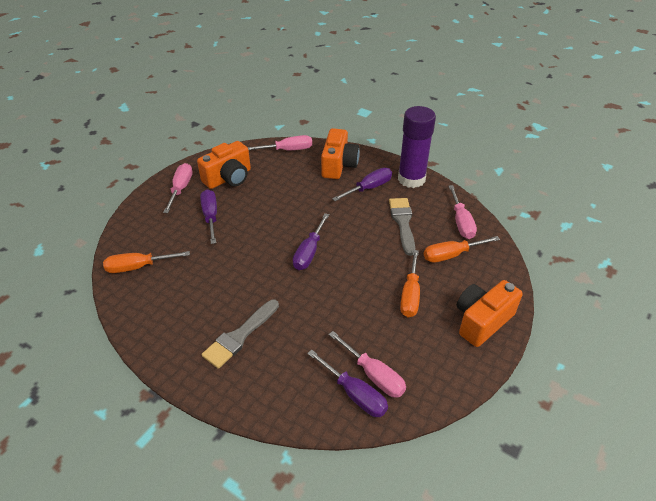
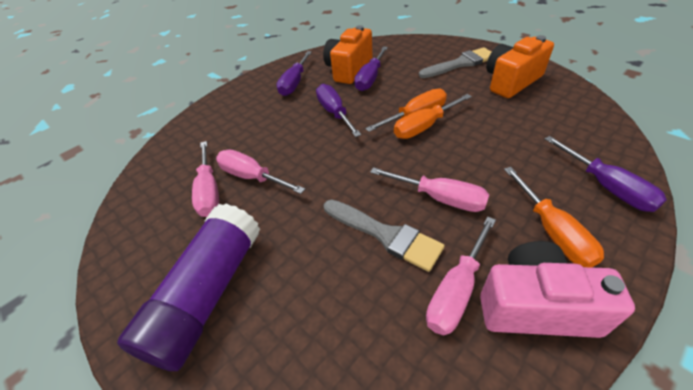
orange camera: 3 -> 2
pink camera: 0 -> 1

